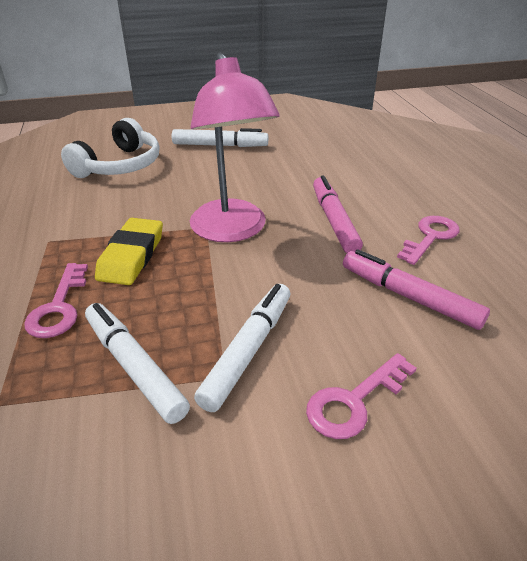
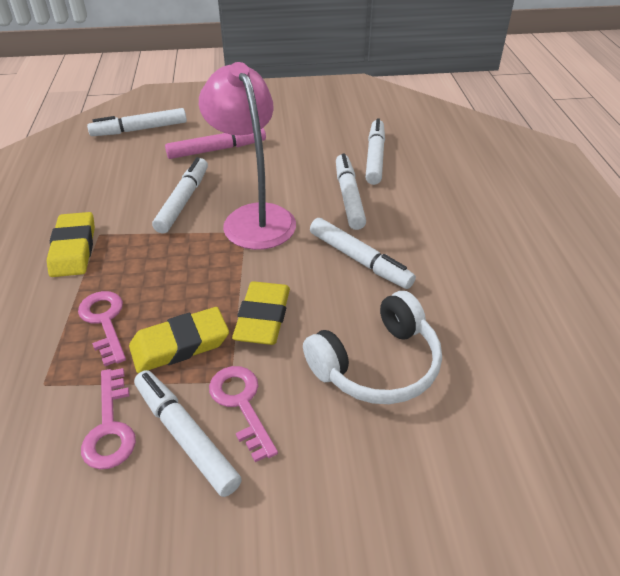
pink marker: 2 -> 1
white marker: 3 -> 6
yellow eraser: 1 -> 3

